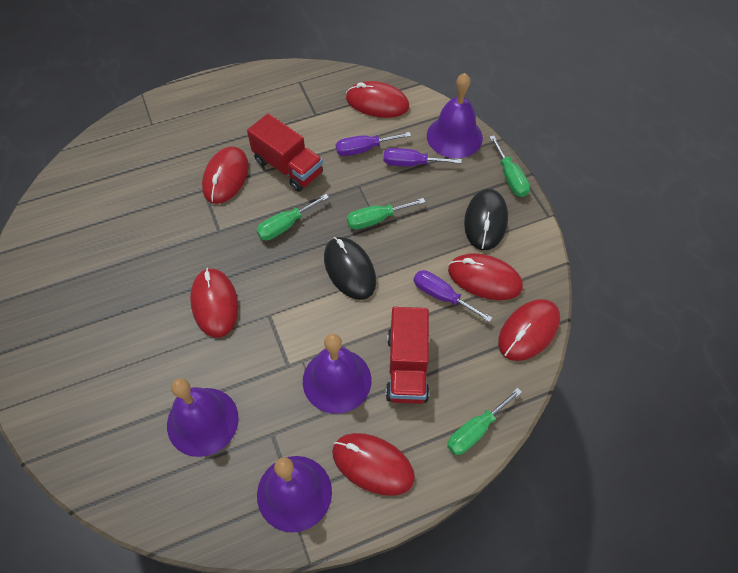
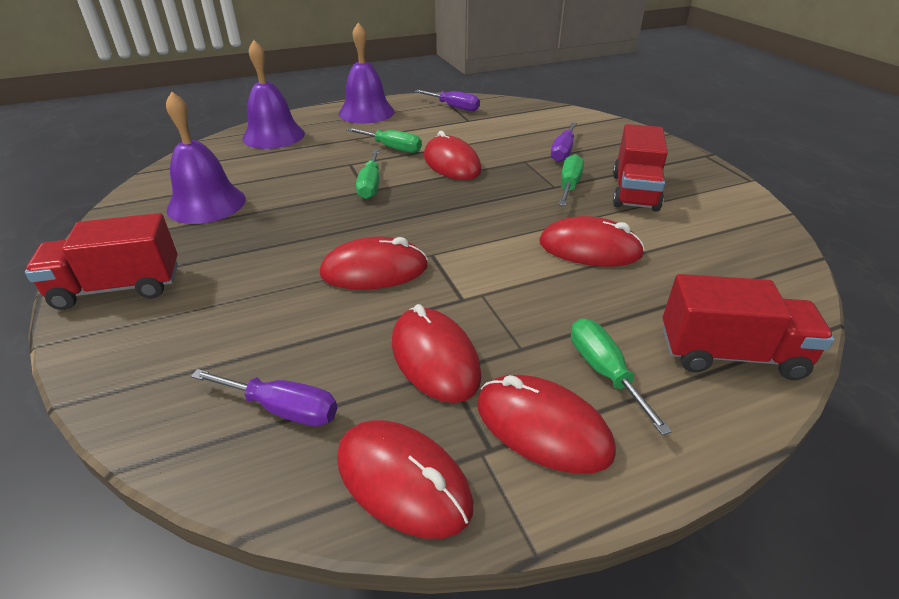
black mouse: 2 -> 0
purple bell: 4 -> 3
red truck: 2 -> 3

